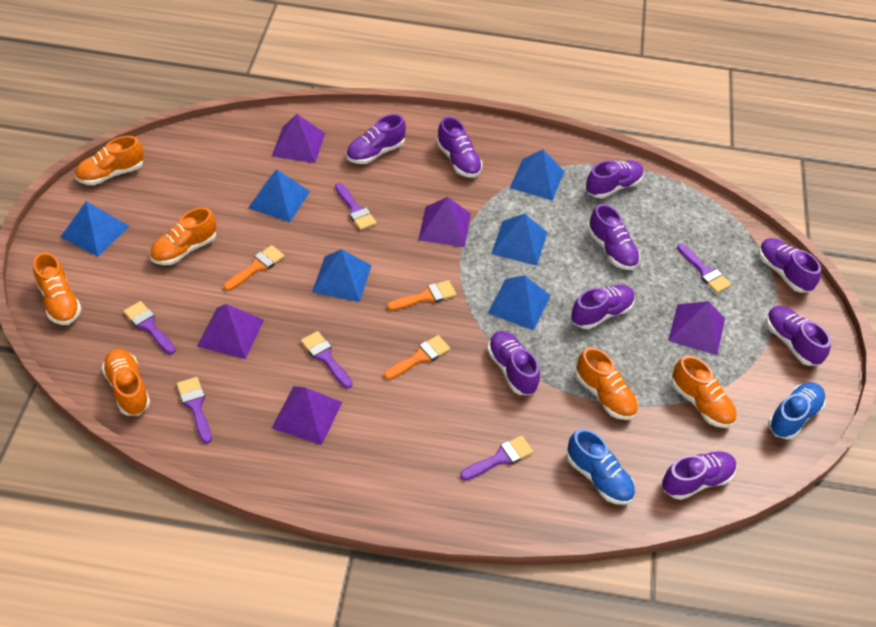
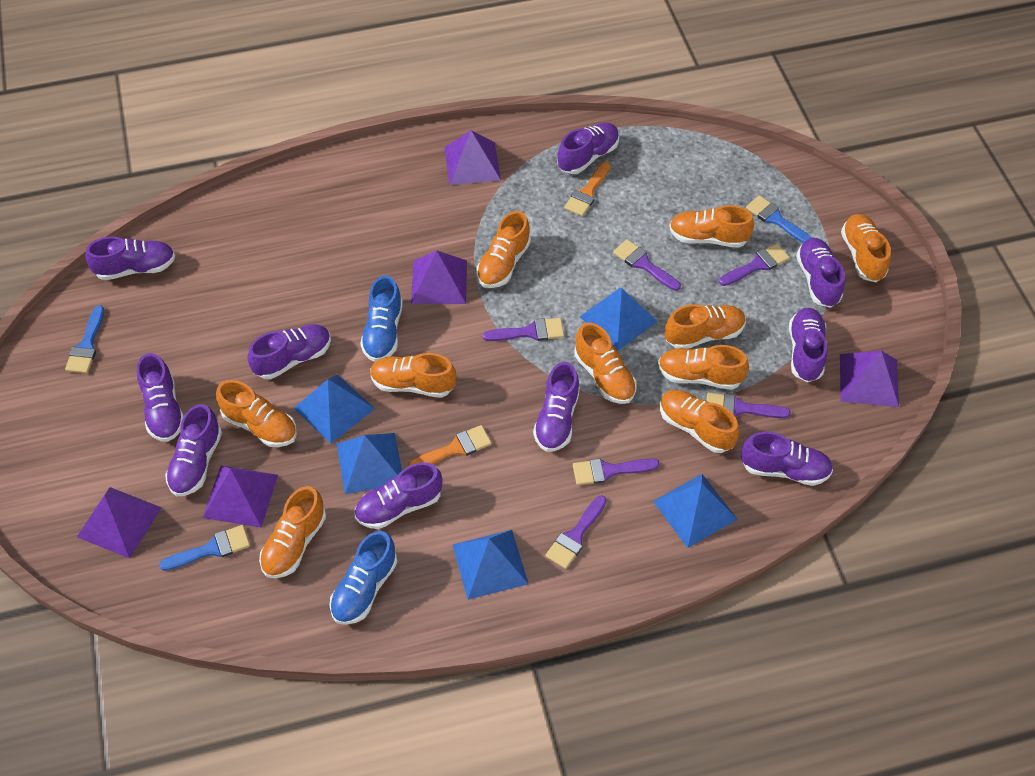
blue brush: 0 -> 3
blue pyramid: 6 -> 5
orange brush: 3 -> 2
orange shoe: 6 -> 10
purple shoe: 9 -> 10

